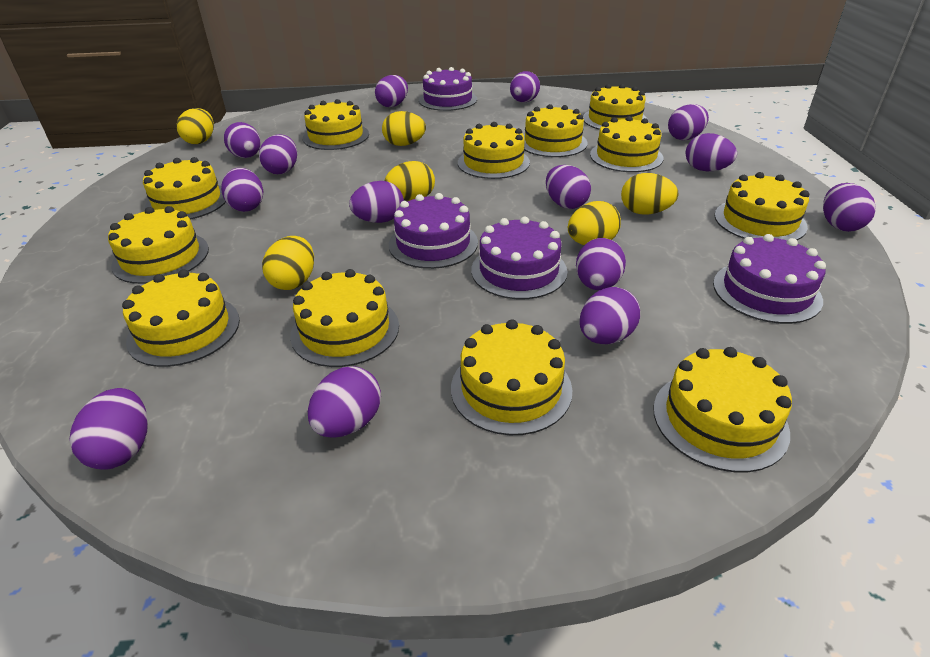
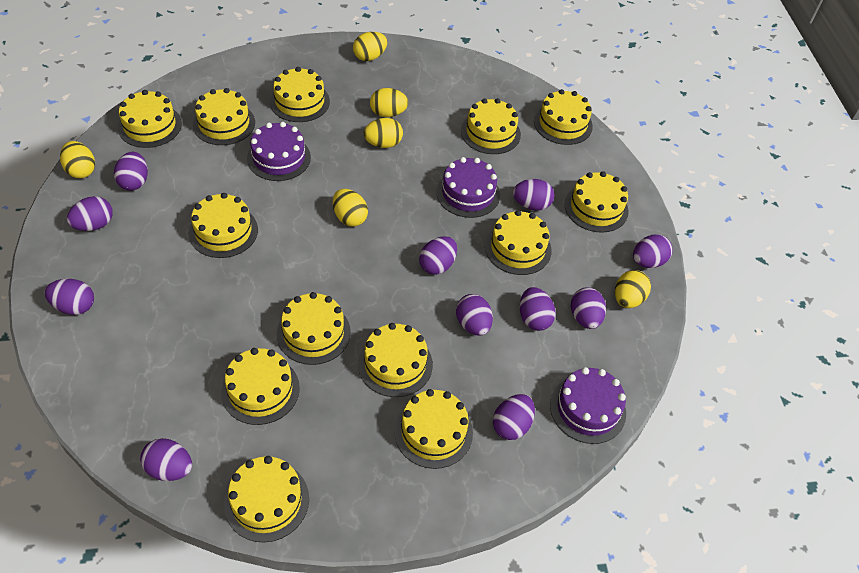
purple cake: 4 -> 3
purple egg: 14 -> 11
yellow cake: 12 -> 13

